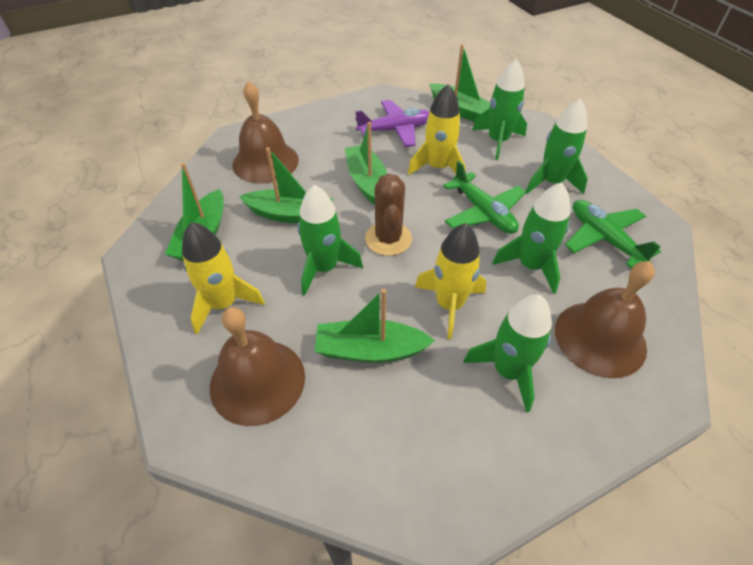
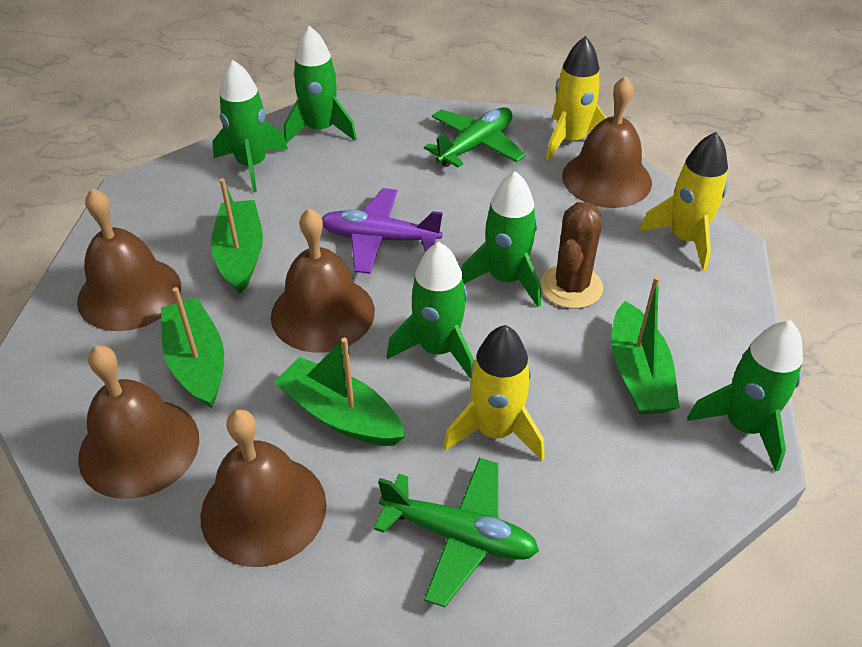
brown bell: 3 -> 5
green boat: 5 -> 4

